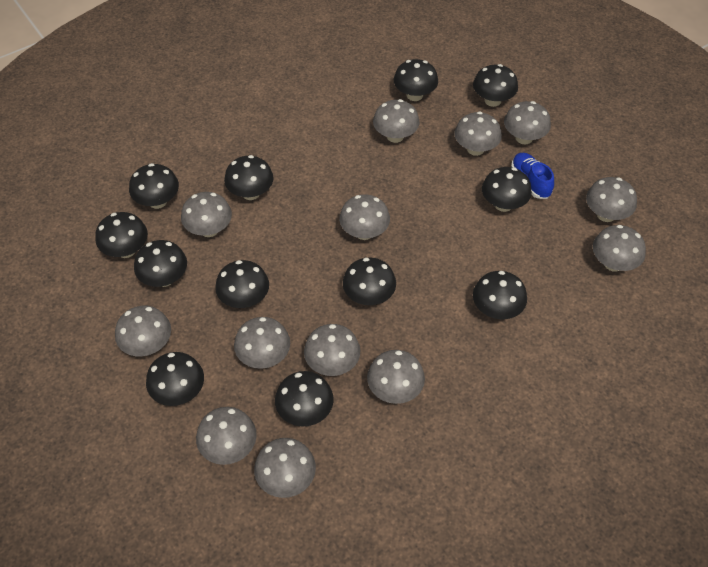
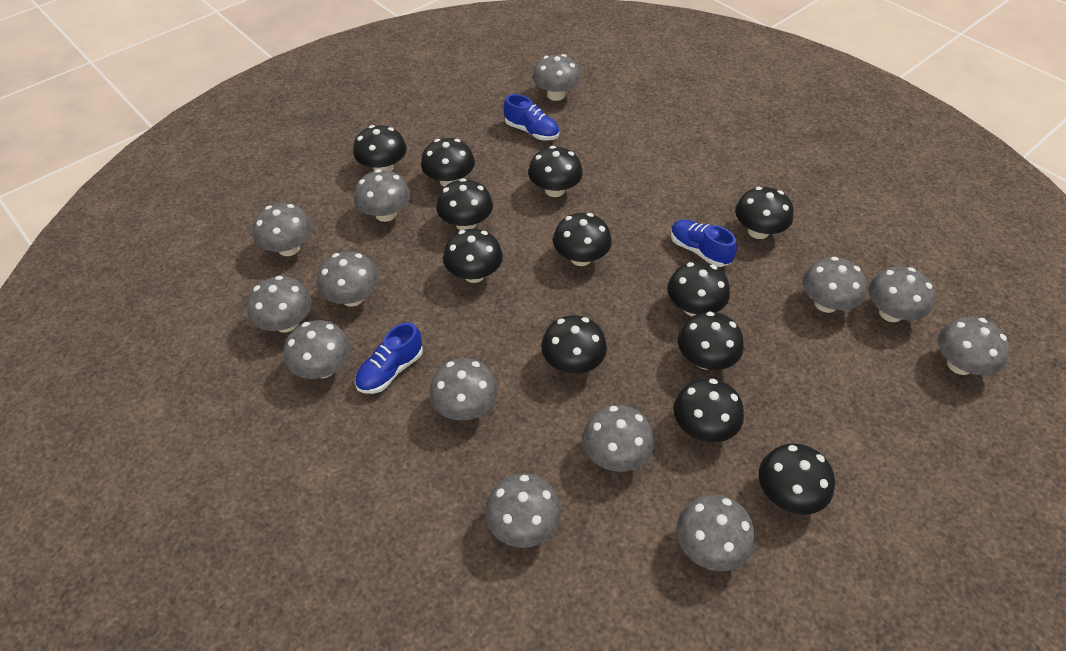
blue shoe: 1 -> 3

